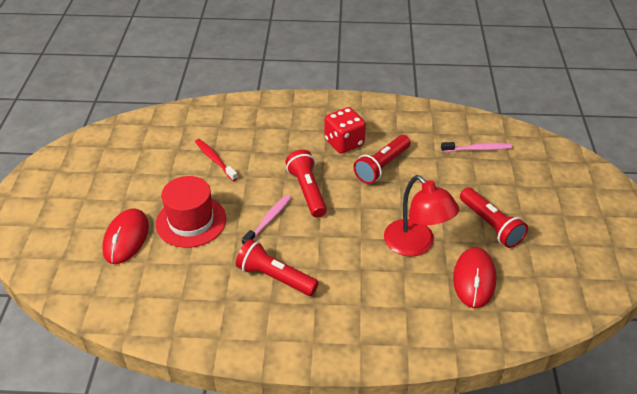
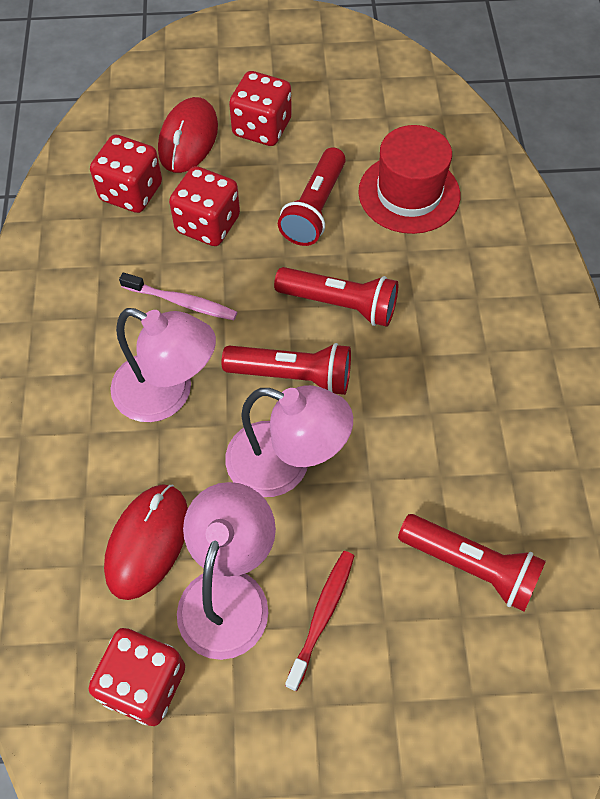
pink lamp: 0 -> 3
pink toothbrush: 2 -> 1
red dice: 1 -> 4
red lamp: 1 -> 0

